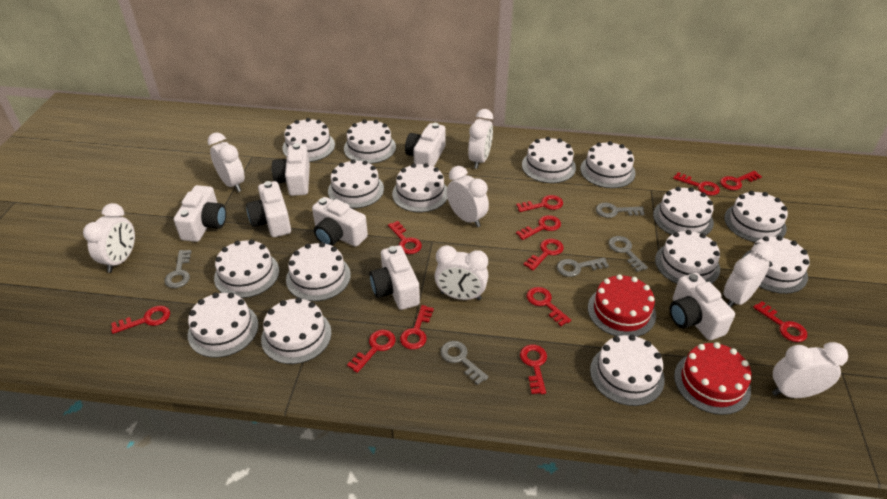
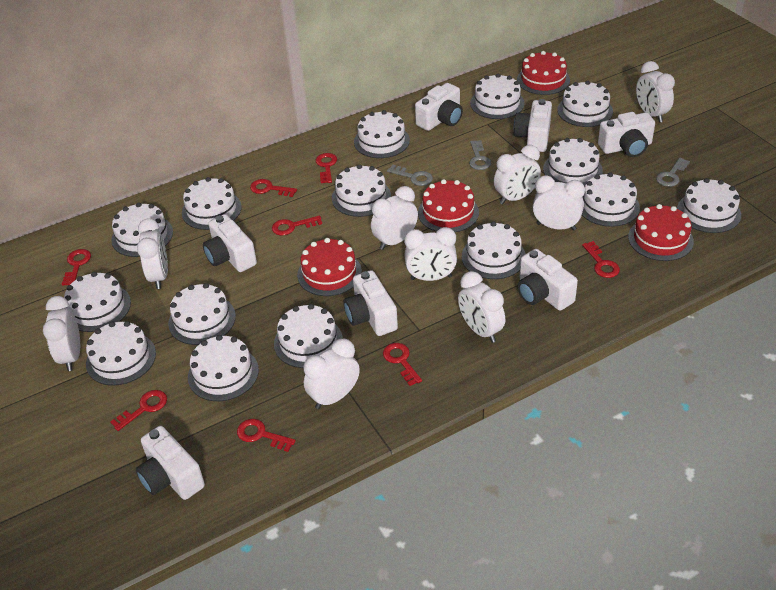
grey key: 5 -> 3
red cake: 2 -> 4
red key: 12 -> 8
white clock: 7 -> 9

